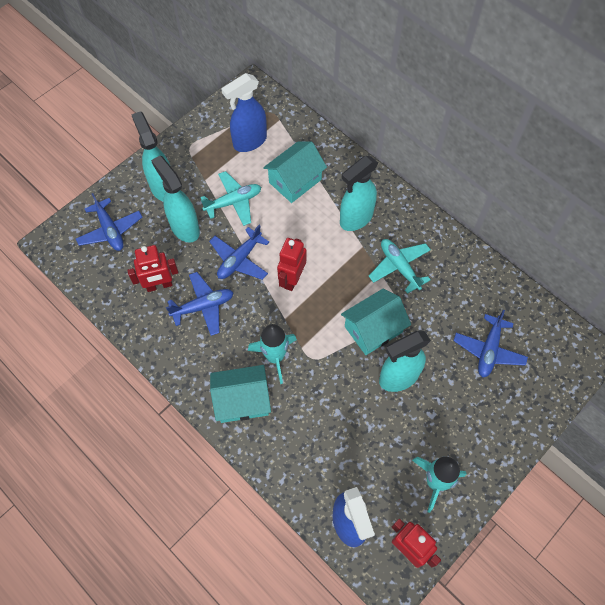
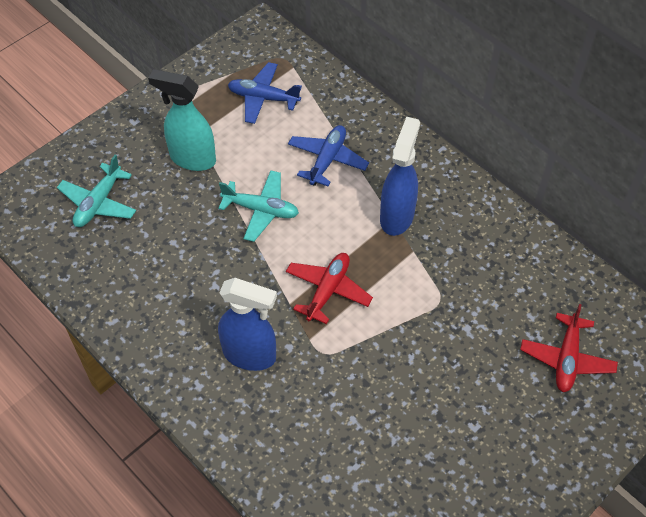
blue plane: 4 -> 2
red plane: 0 -> 2
red robot: 3 -> 0
turquoise house: 3 -> 0
turquoise rocket: 2 -> 0
turquoise spray bottle: 4 -> 1

